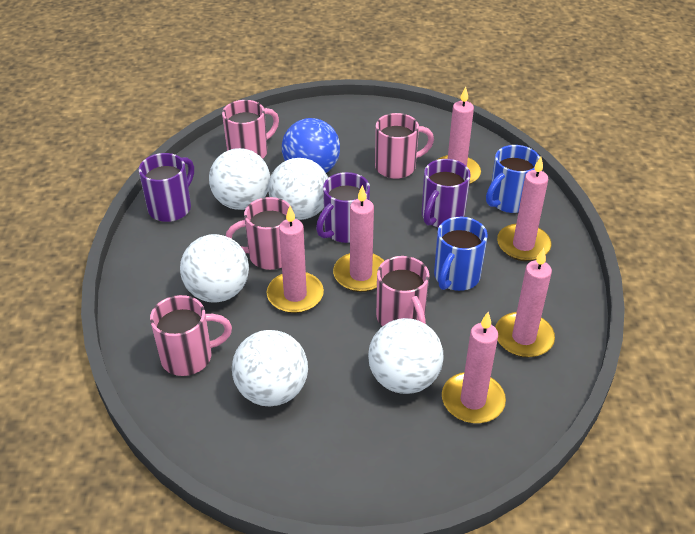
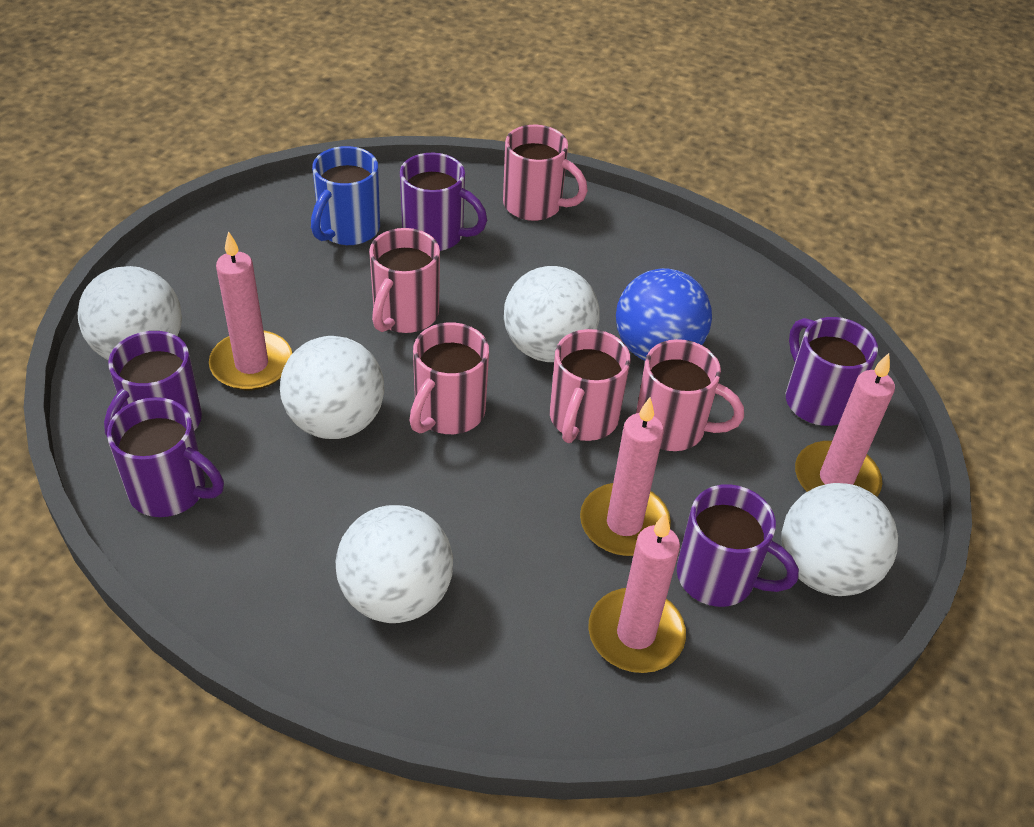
blue mug: 2 -> 1
pink candle: 6 -> 4
purple mug: 3 -> 5

